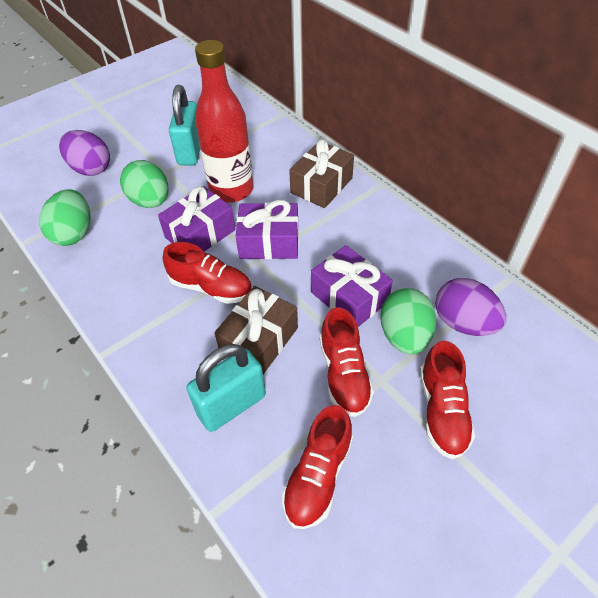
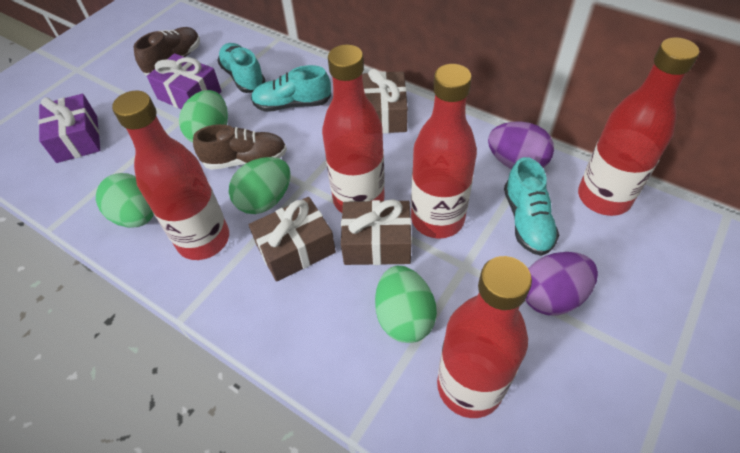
brown gift: 2 -> 3
brown shoe: 0 -> 2
green egg: 3 -> 4
purple gift: 3 -> 2
red bottle: 1 -> 5
red shoe: 4 -> 0
turquoise padlock: 2 -> 0
turquoise shoe: 0 -> 3

